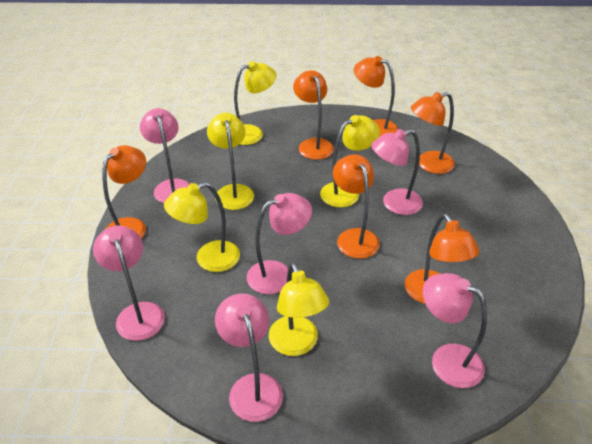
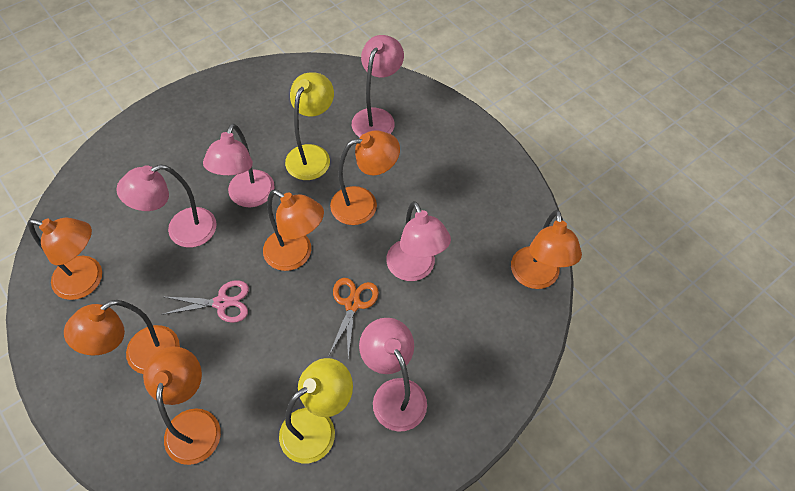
orange scissors: 0 -> 1
pink lamp: 6 -> 5
pink scissors: 0 -> 1
yellow lamp: 5 -> 2

